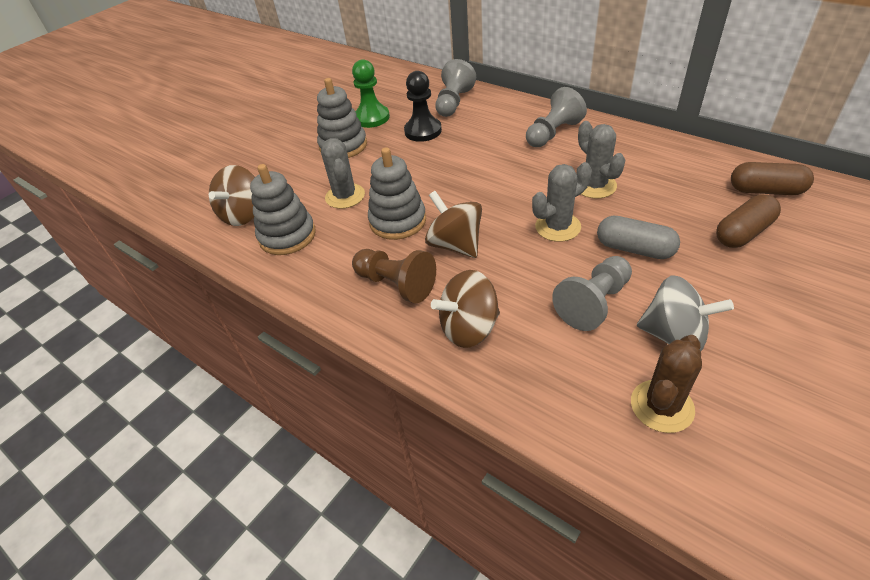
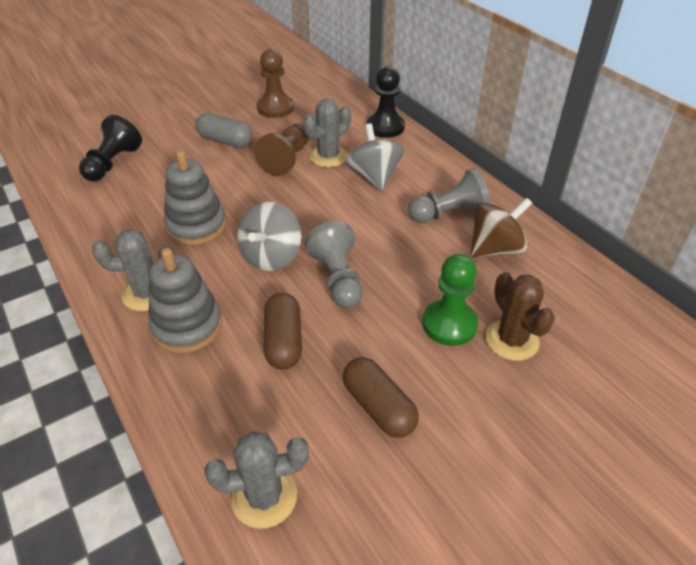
black pawn: 1 -> 2
brown pawn: 1 -> 2
brown spinning top: 3 -> 1
grey pawn: 3 -> 2
grey spinning top: 1 -> 2
grey stacking toy: 3 -> 2

